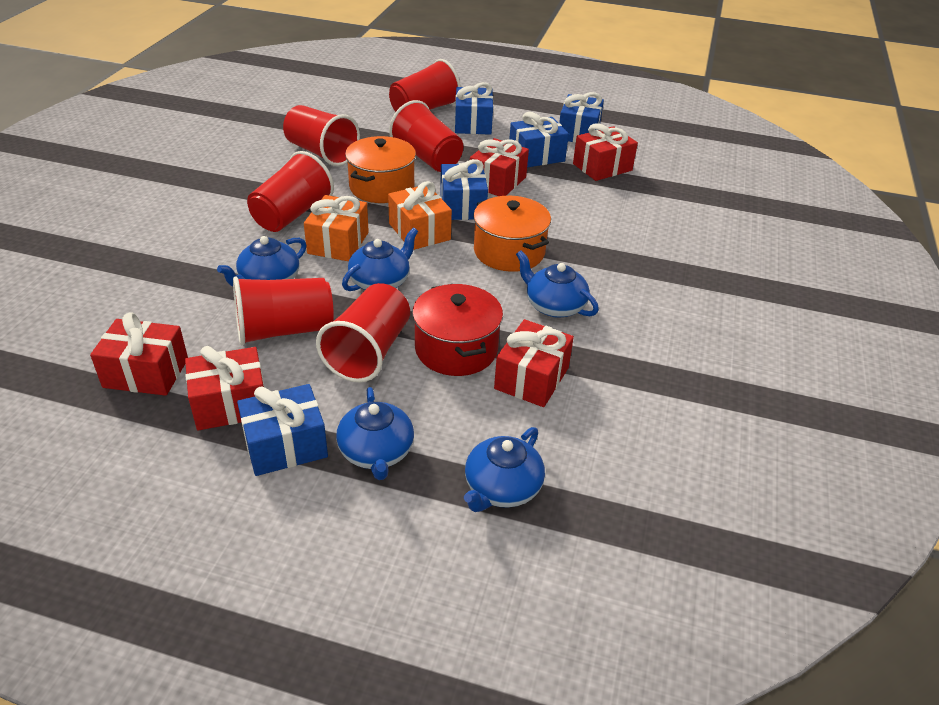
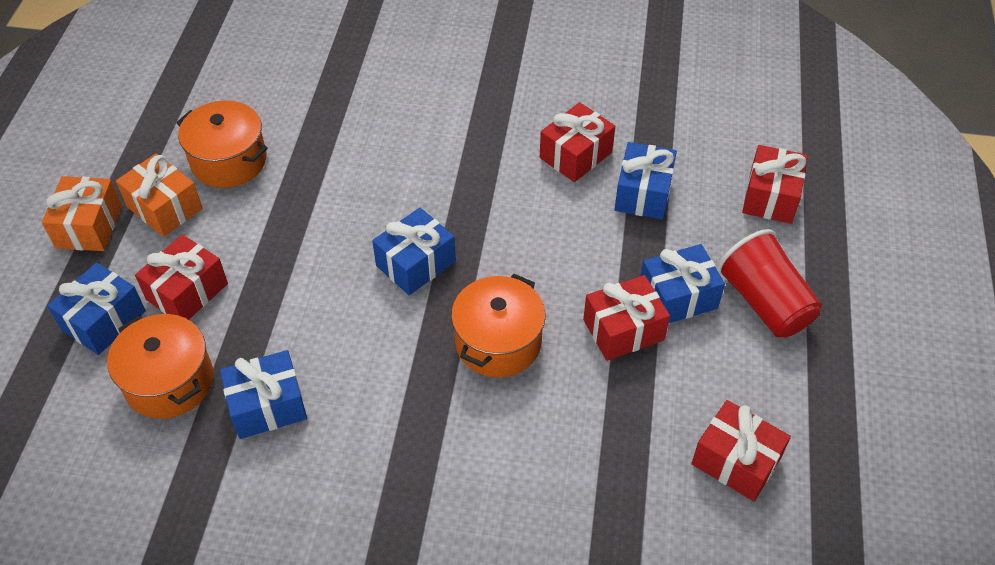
blue teapot: 5 -> 0
orange pot: 2 -> 3
red cup: 6 -> 1
red pot: 1 -> 0

